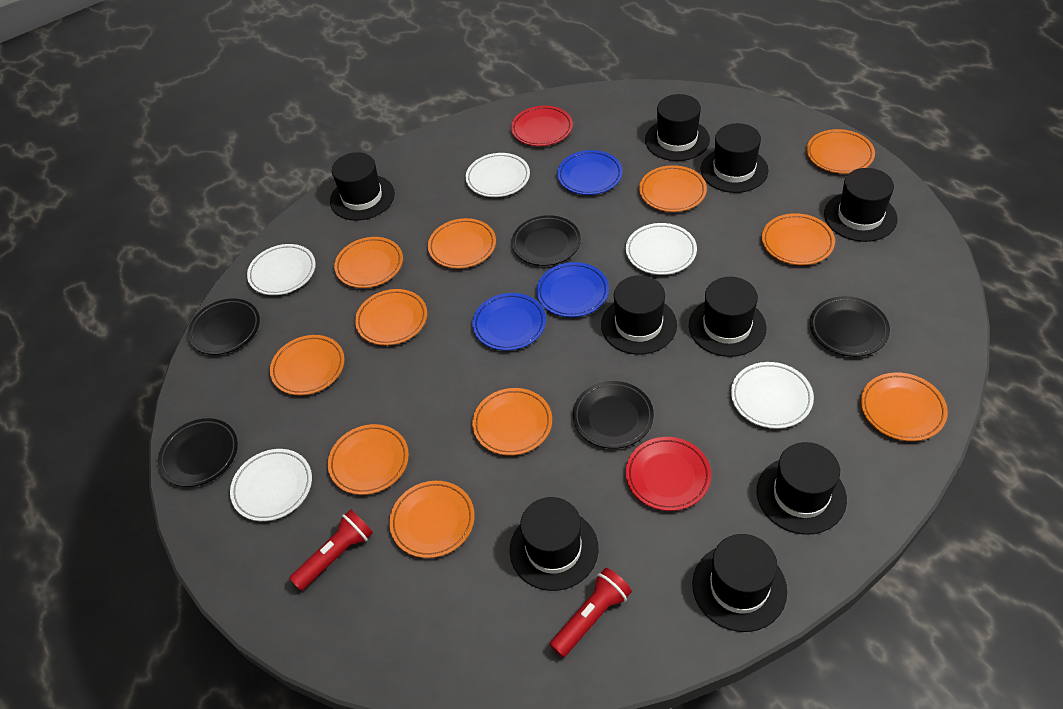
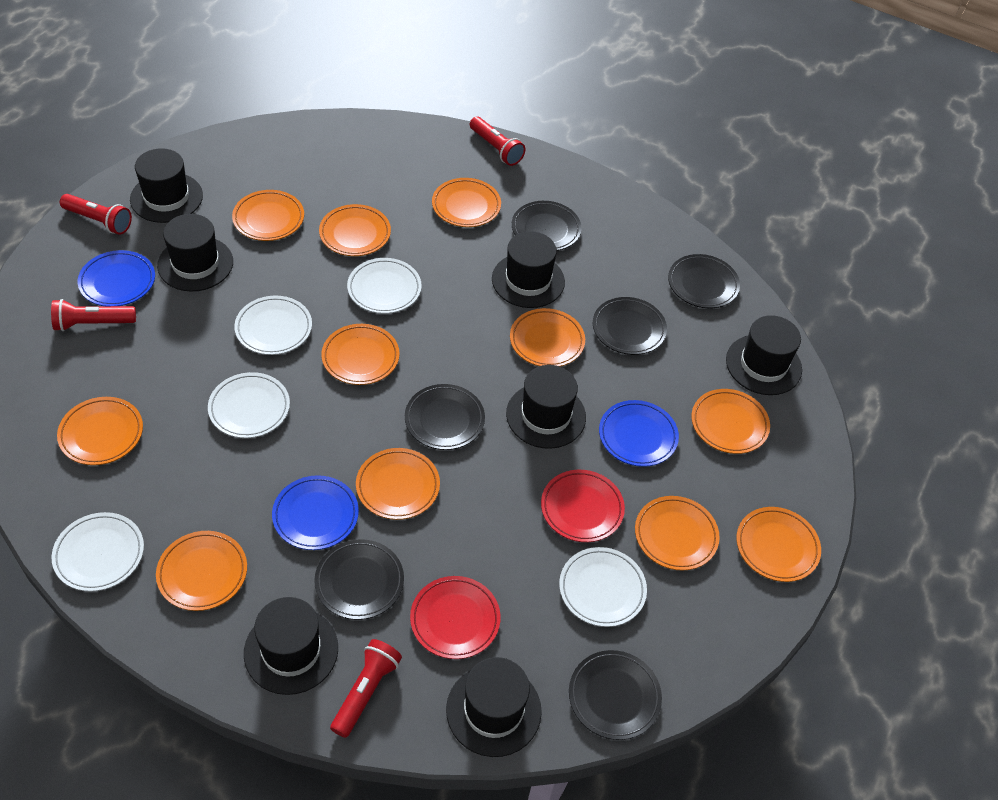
black hat: 9 -> 7
black plate: 5 -> 6
red flashlight: 2 -> 4

